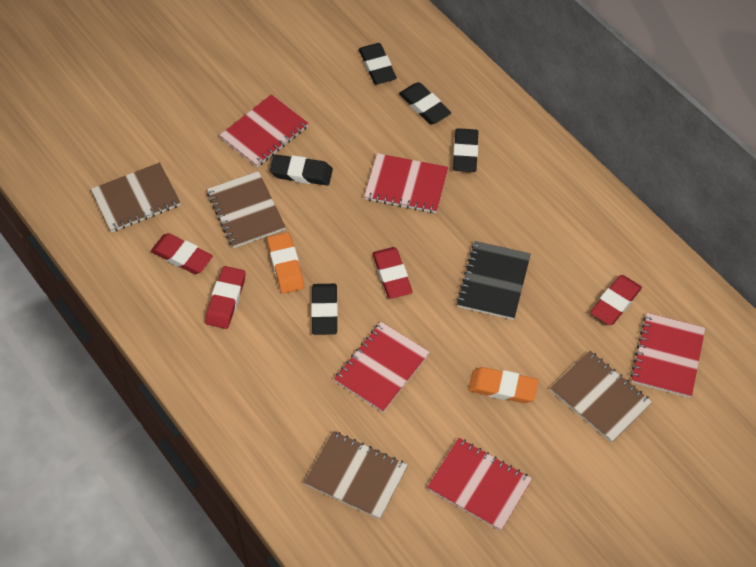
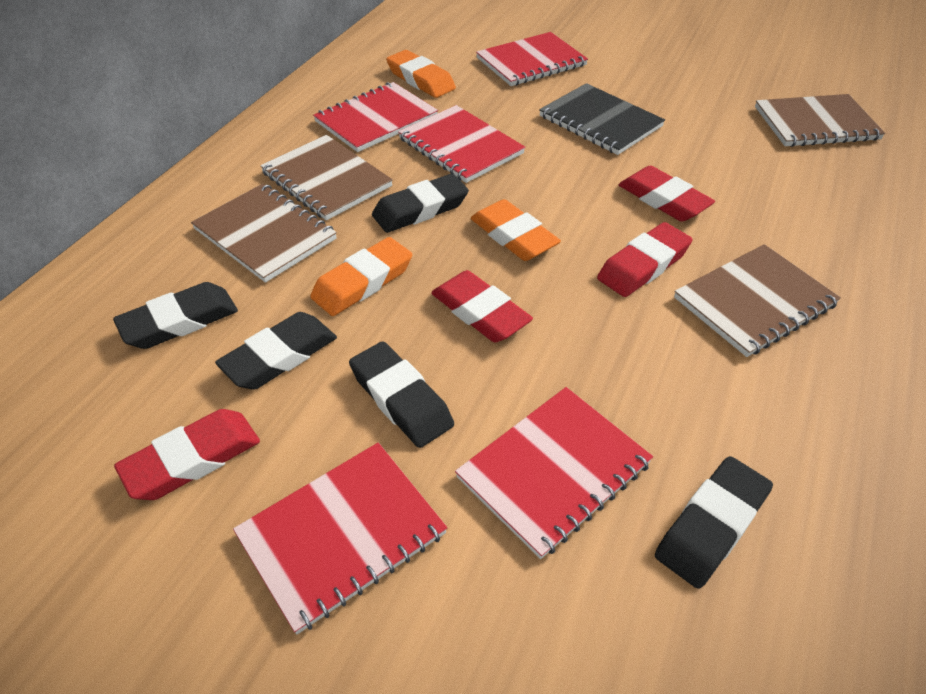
orange eraser: 2 -> 3

